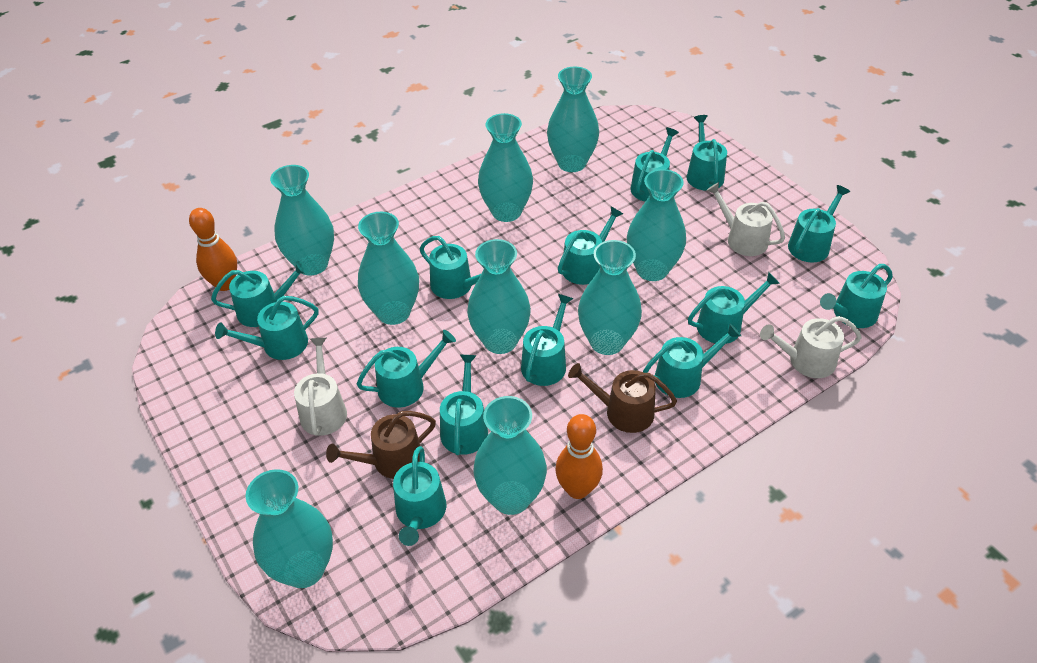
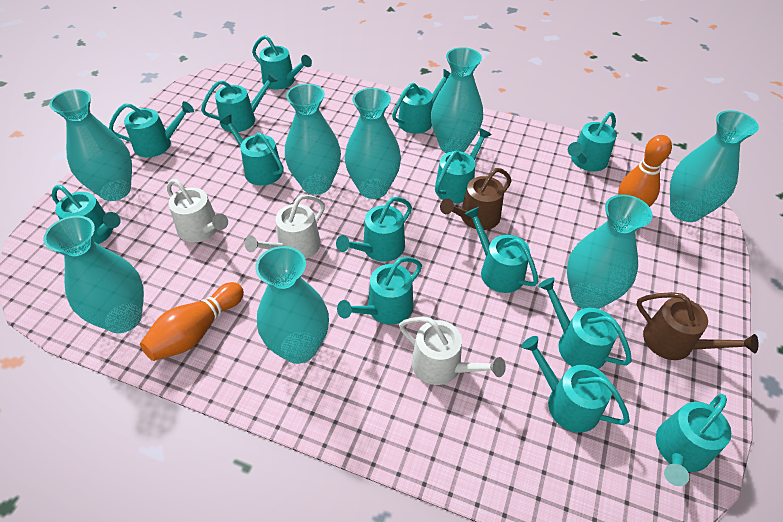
turquoise vase: 9 -> 8

